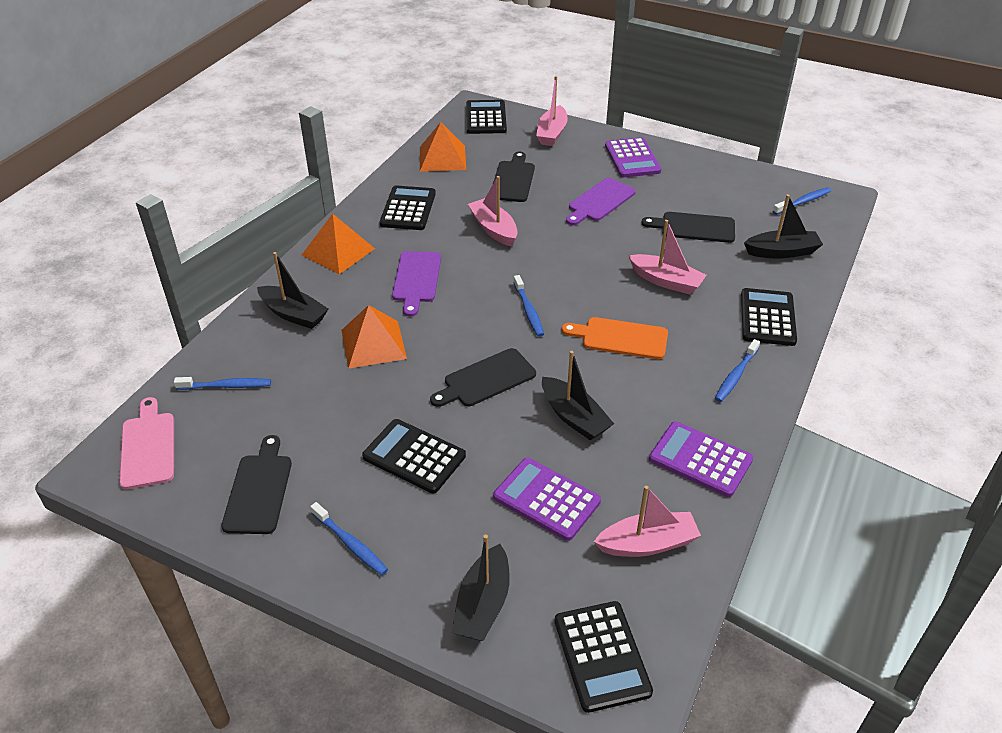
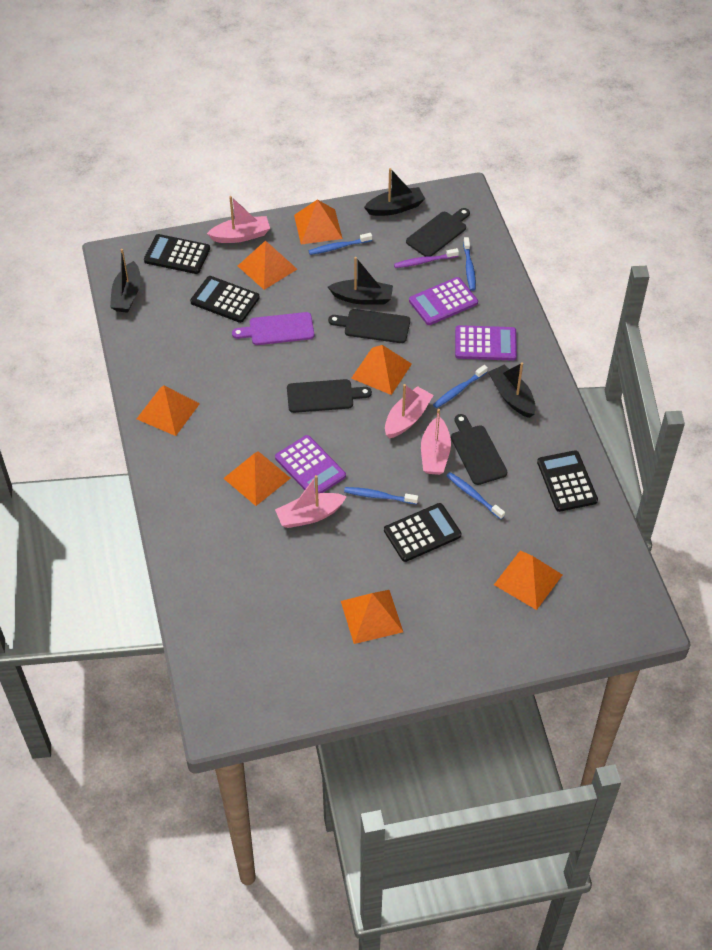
black calculator: 5 -> 4
orange cutting board: 1 -> 0
orange pyramid: 3 -> 7
pink cutting board: 1 -> 0
purple cutting board: 2 -> 1
purple toothbrush: 0 -> 1

